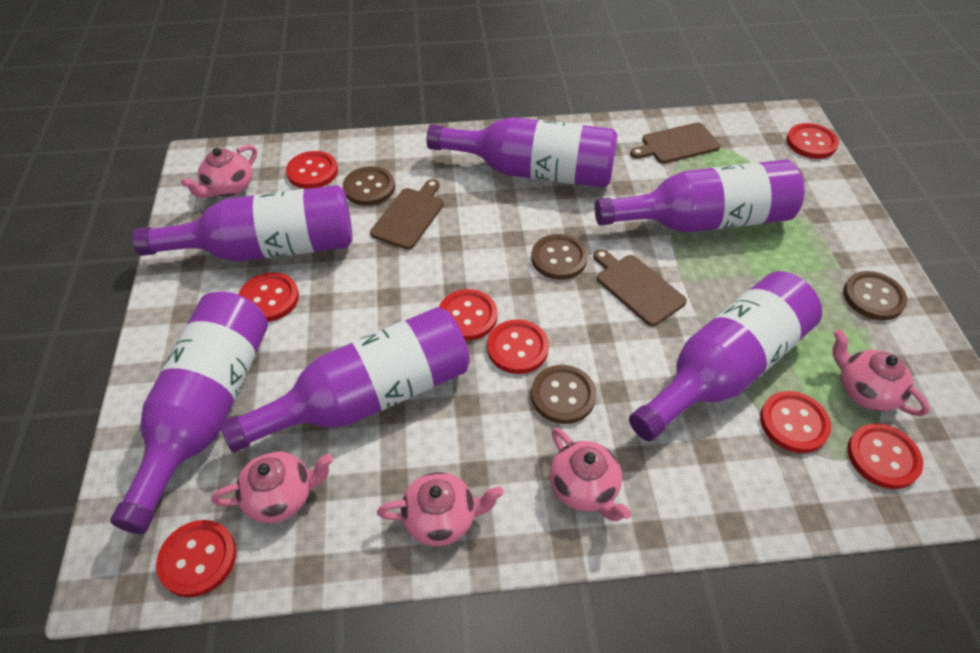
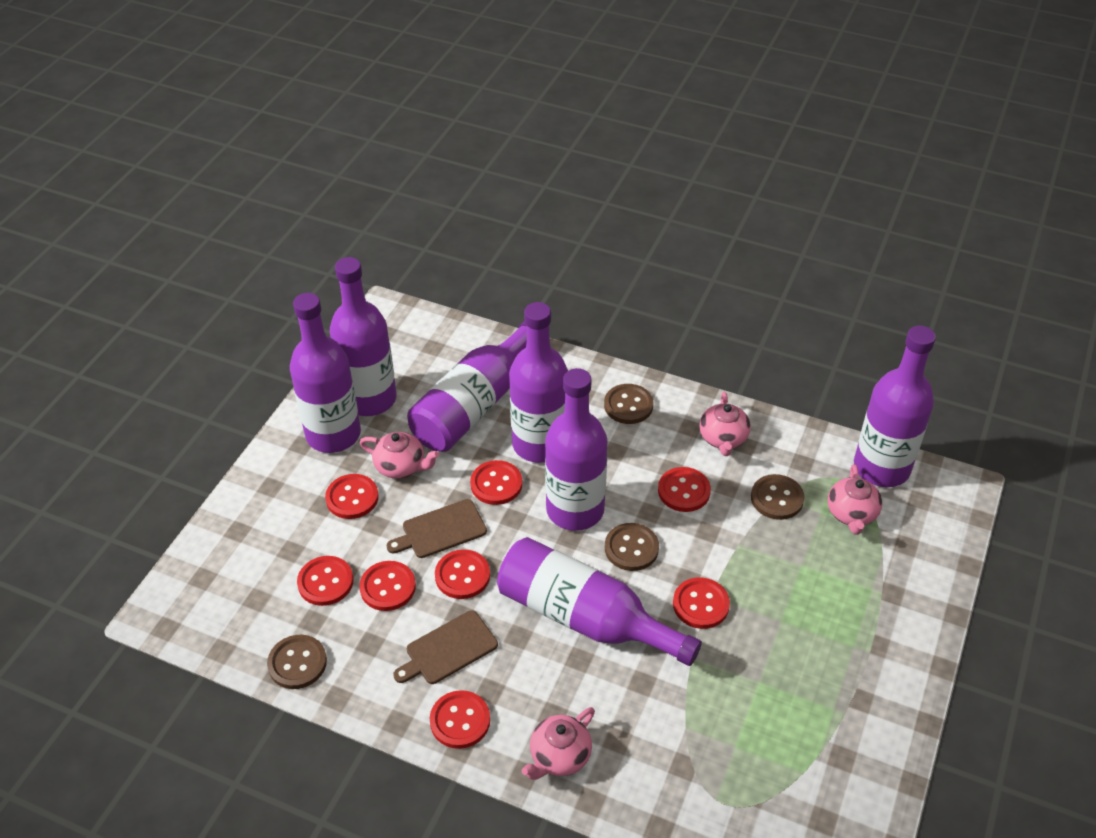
brown cutting board: 3 -> 2
pink teapot: 5 -> 4
purple bottle: 6 -> 7

